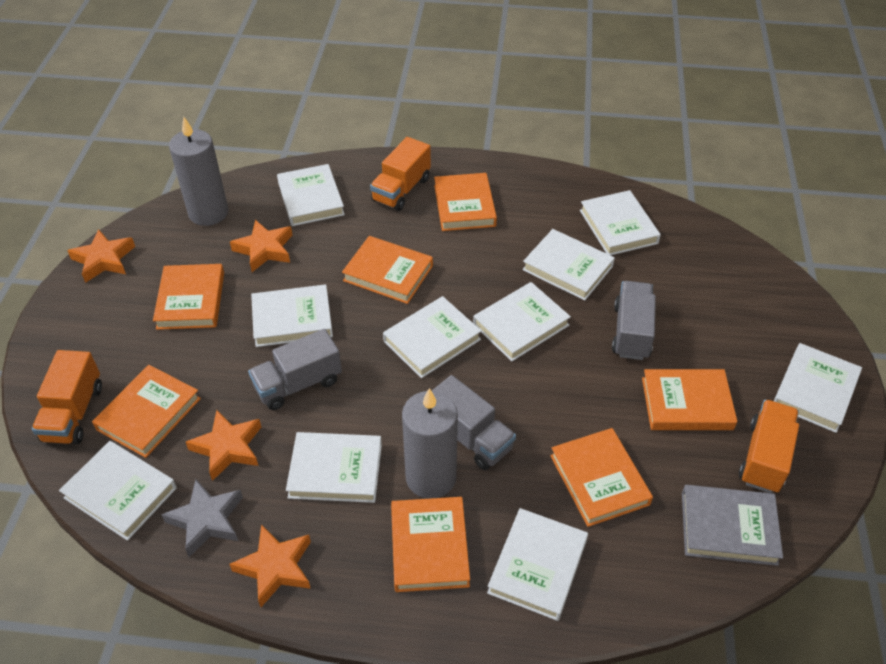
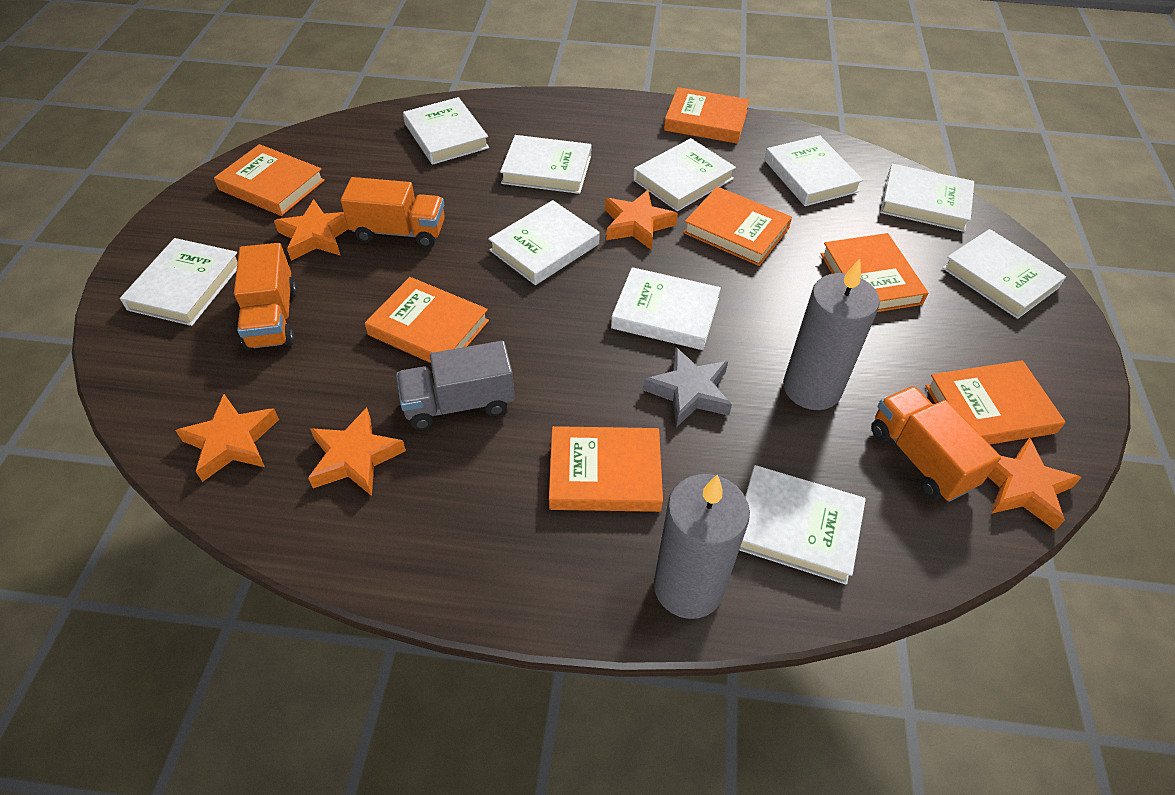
grey book: 1 -> 0
grey truck: 3 -> 1
orange star: 4 -> 5

